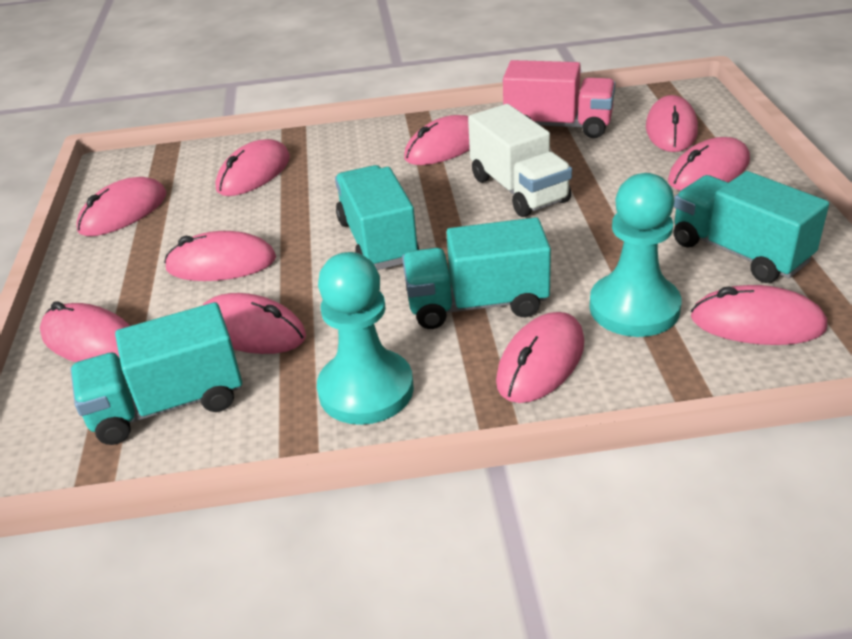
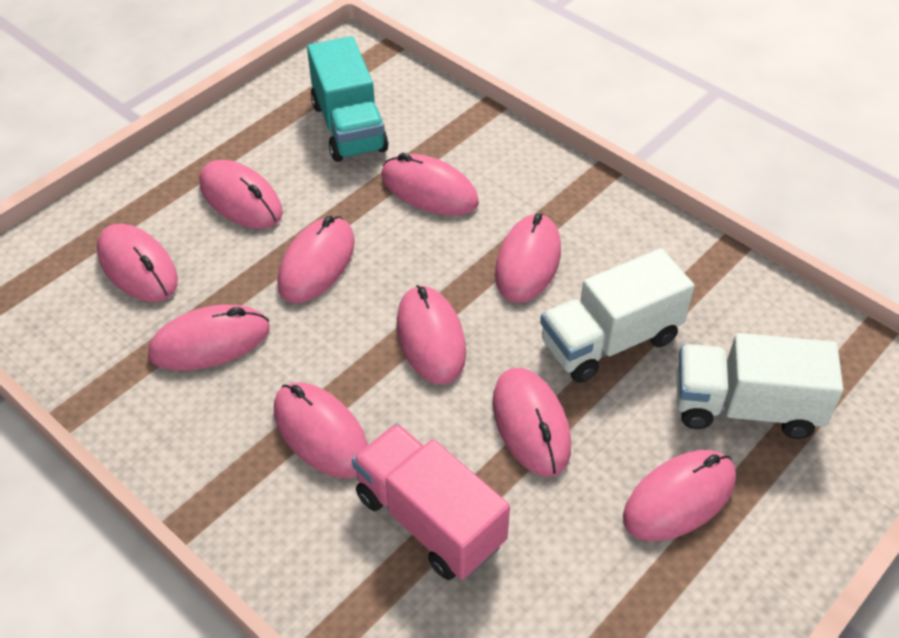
turquoise pawn: 2 -> 0
turquoise truck: 4 -> 1
white truck: 1 -> 2

